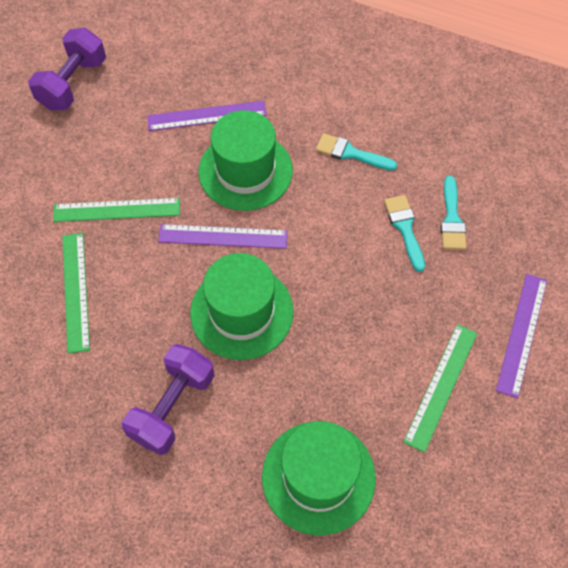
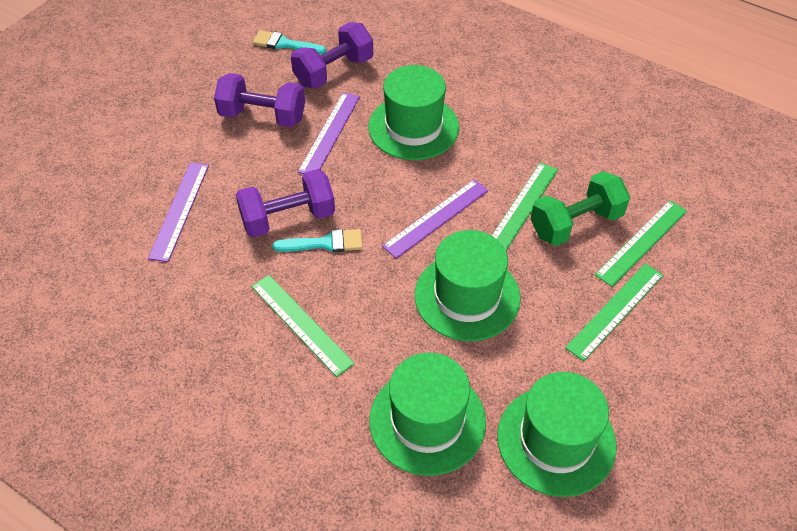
green dumbbell: 0 -> 1
green hat: 3 -> 4
green ruler: 3 -> 4
purple dumbbell: 2 -> 3
turquoise brush: 3 -> 2

